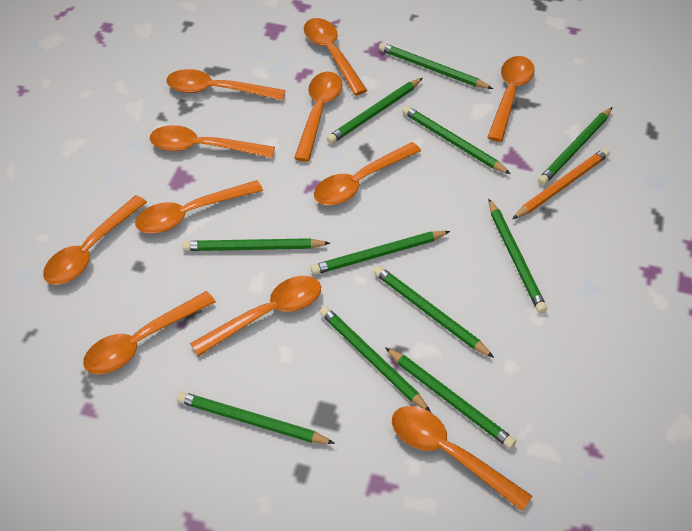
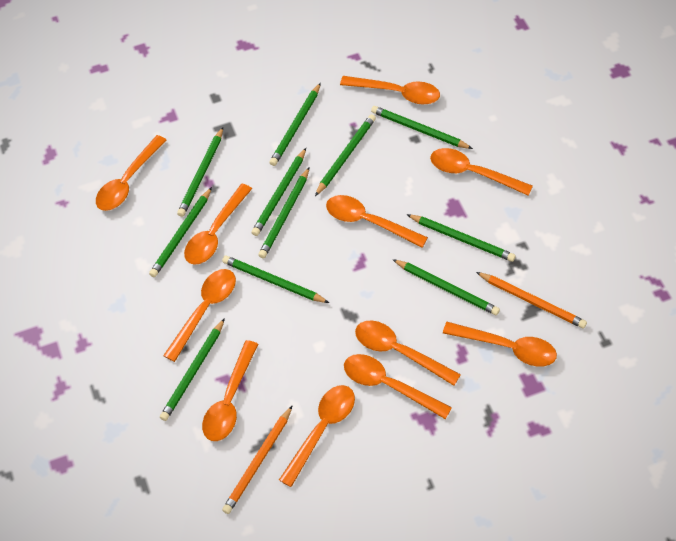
orange pencil: 1 -> 2

